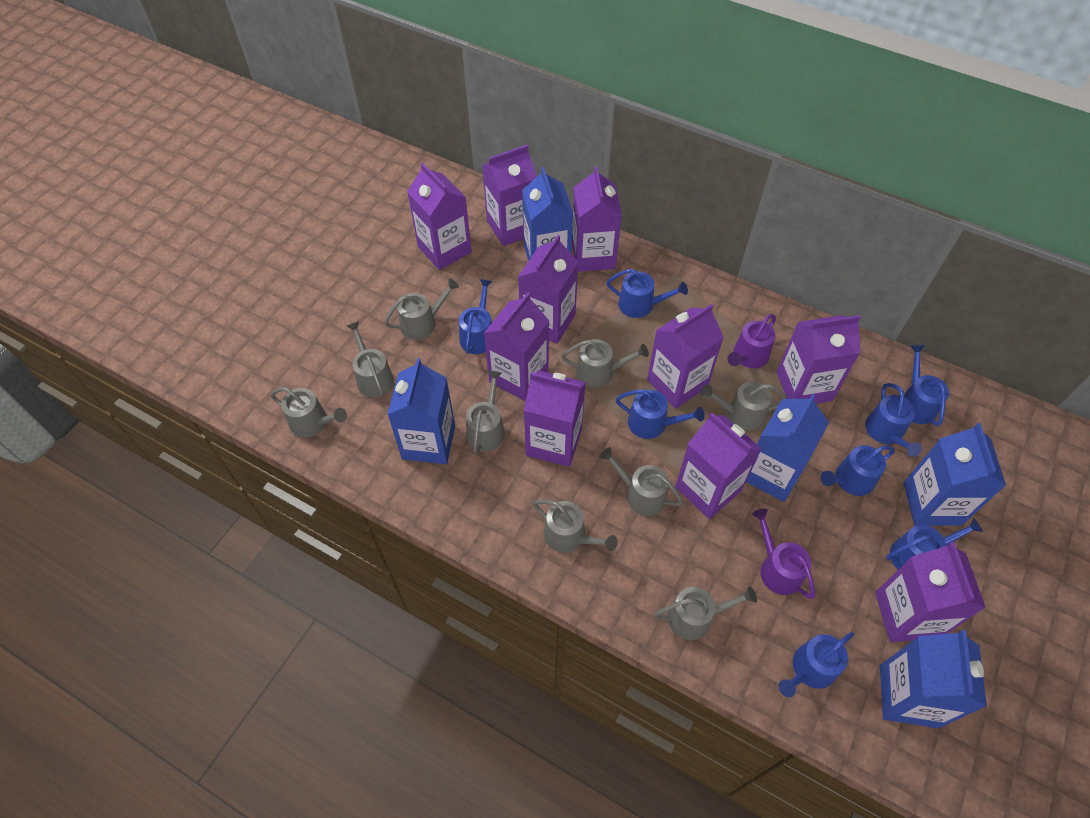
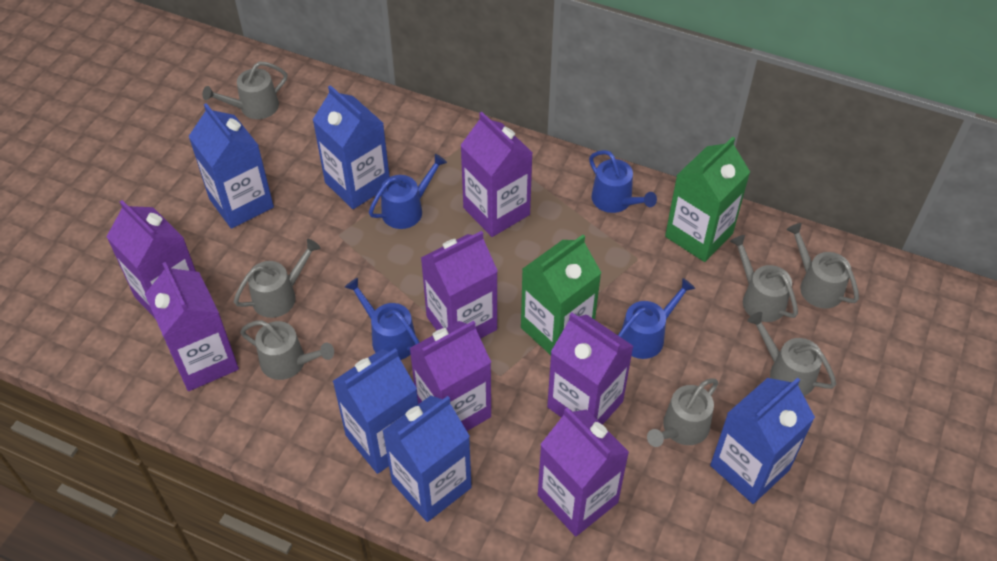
blue watering can: 8 -> 4
green carton: 0 -> 2
grey watering can: 9 -> 7
purple carton: 10 -> 7
purple watering can: 2 -> 0

